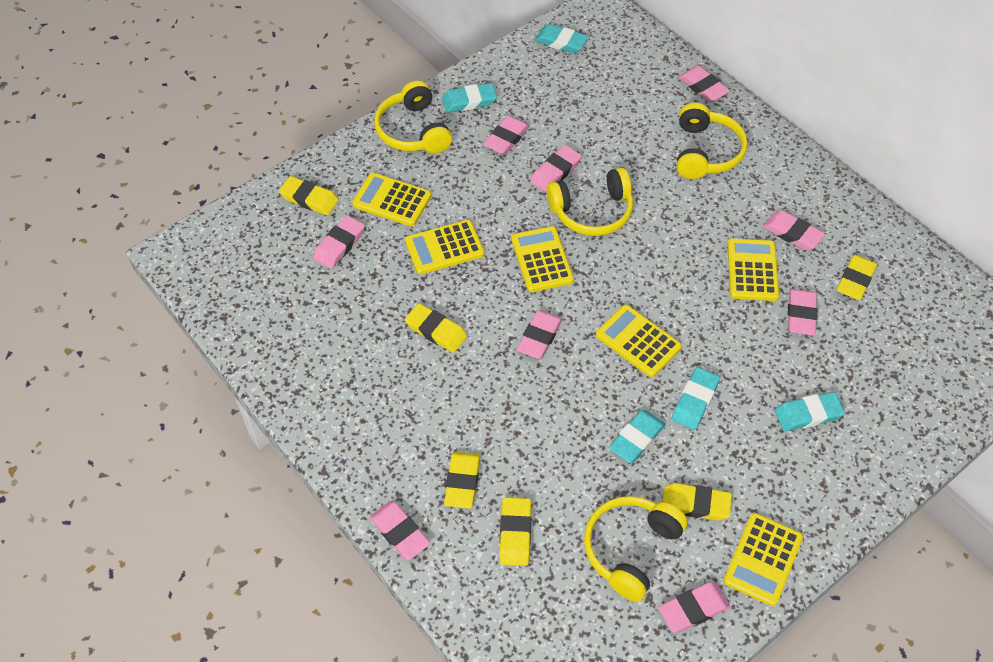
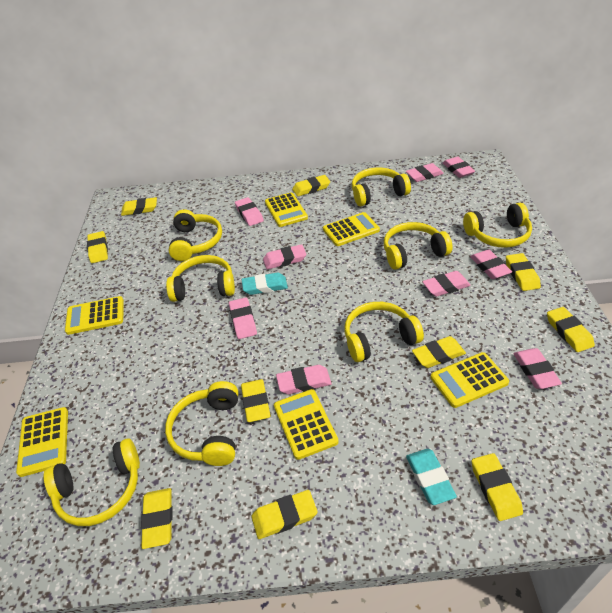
turquoise eraser: 5 -> 2
yellow eraser: 6 -> 10
yellow headphones: 4 -> 8

